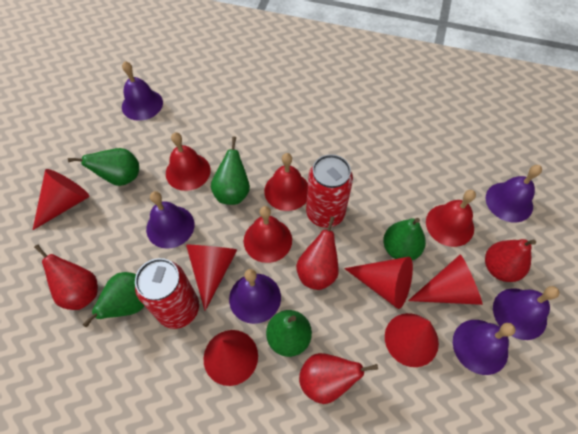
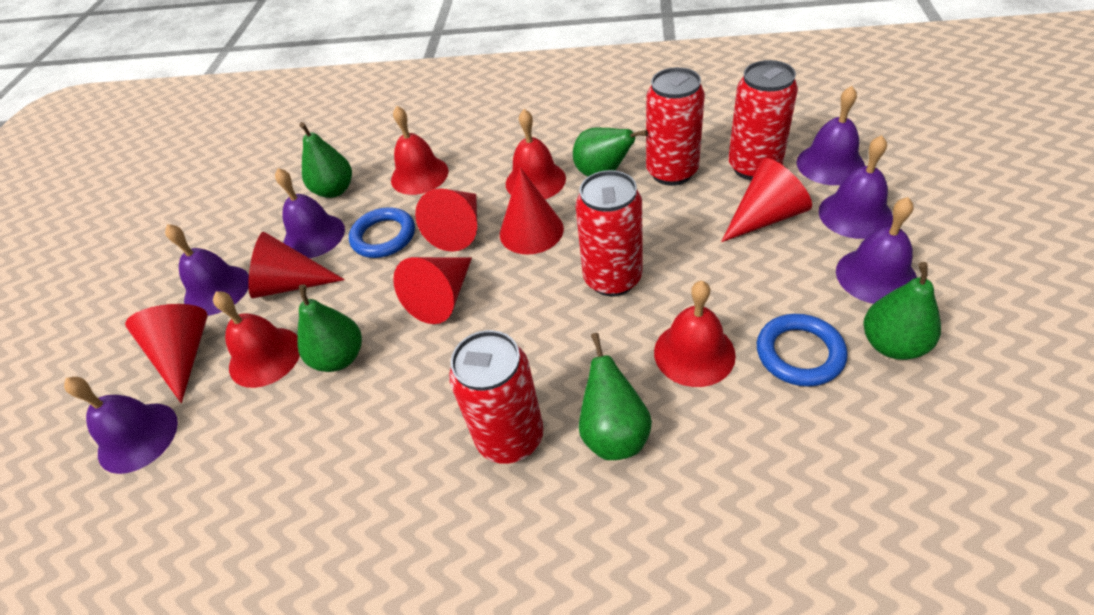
blue ring: 0 -> 2
red can: 2 -> 4
red pear: 4 -> 0

